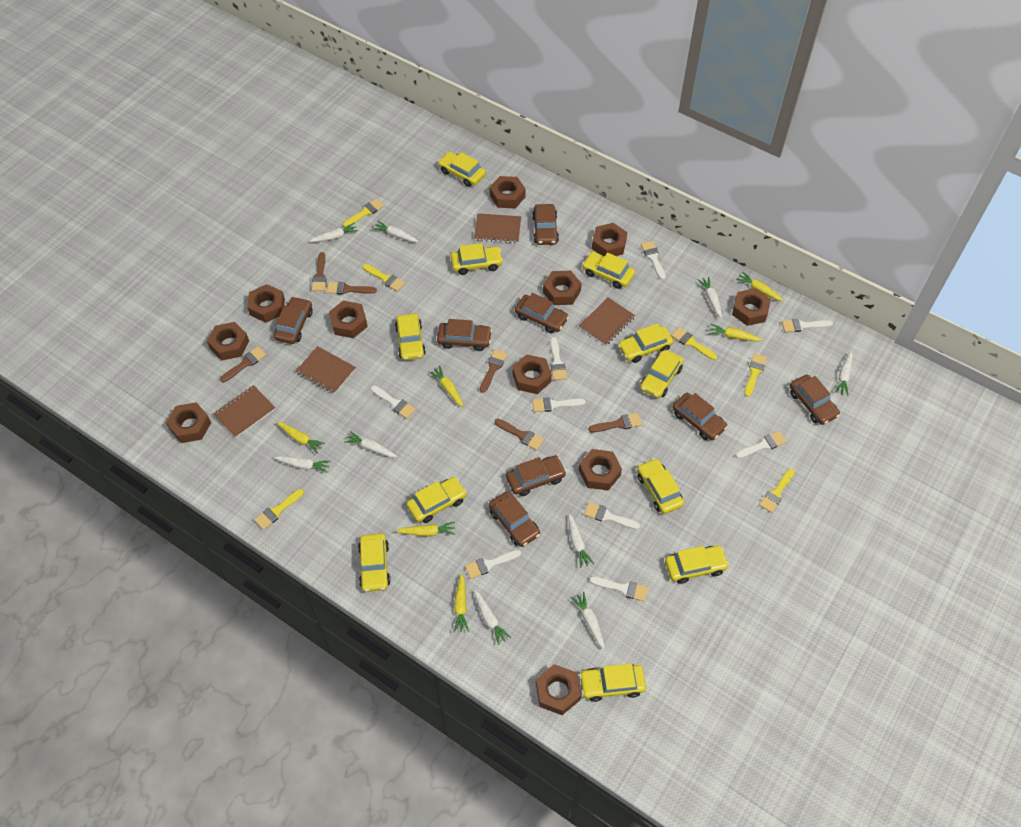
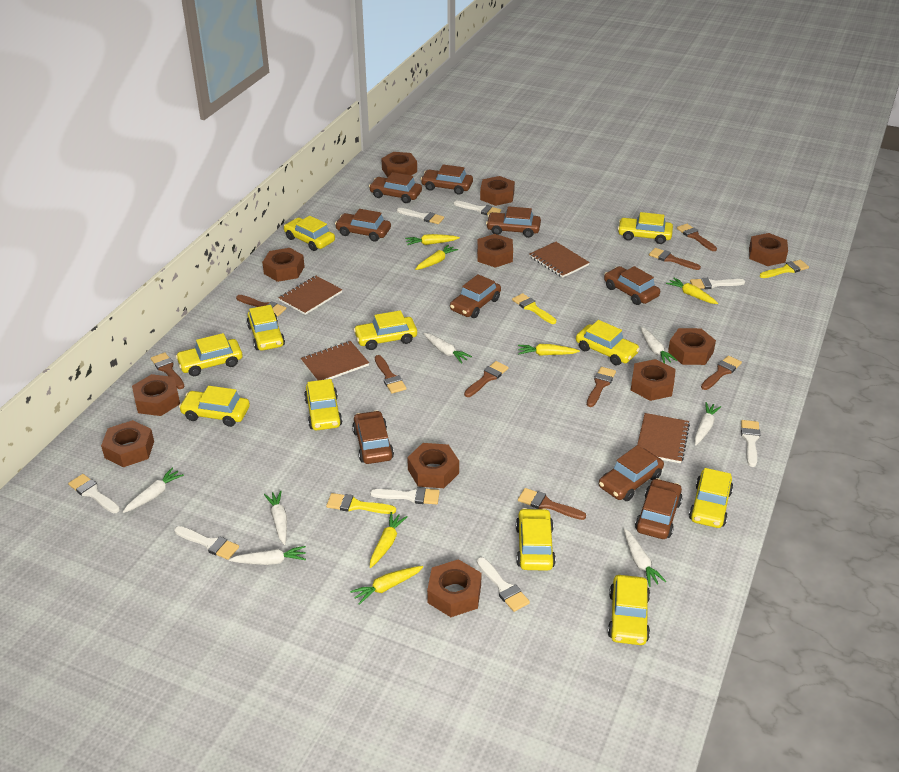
brown brush: 6 -> 9
brown car: 8 -> 9
white brush: 9 -> 8
white carrot: 9 -> 7
yellow brush: 6 -> 3

